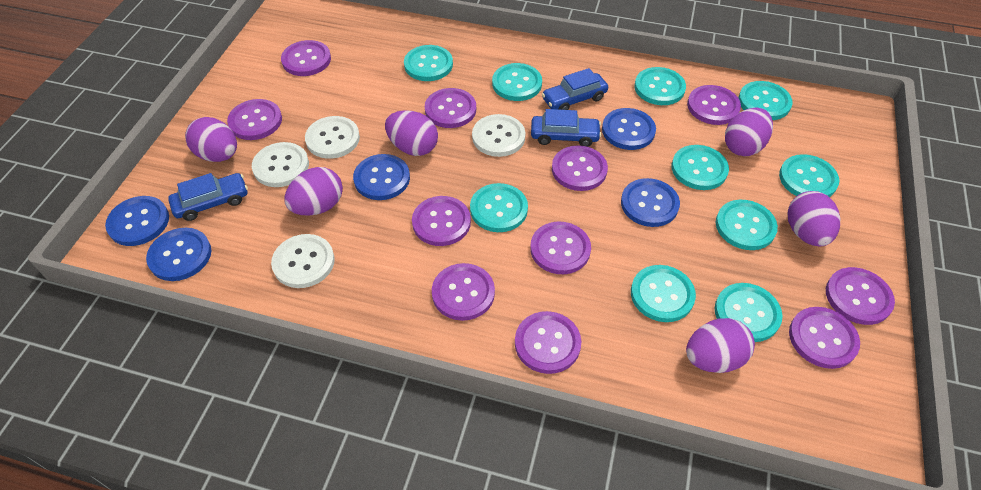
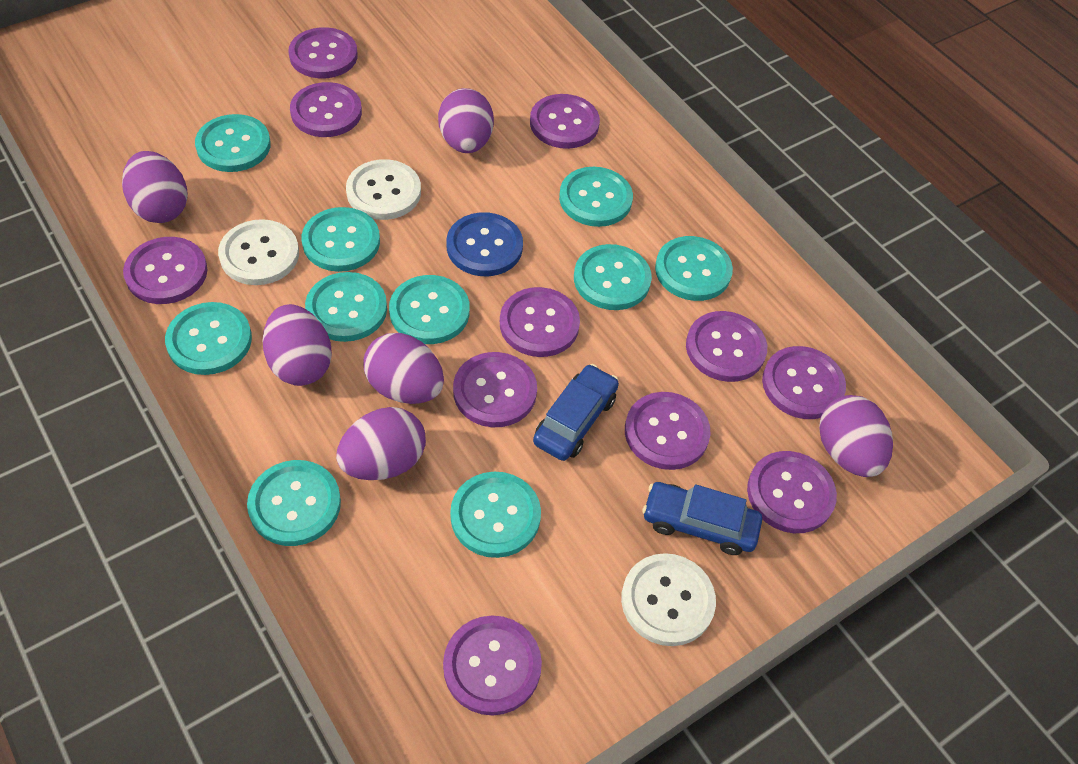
blue button: 5 -> 1
blue car: 3 -> 2
white button: 4 -> 3

